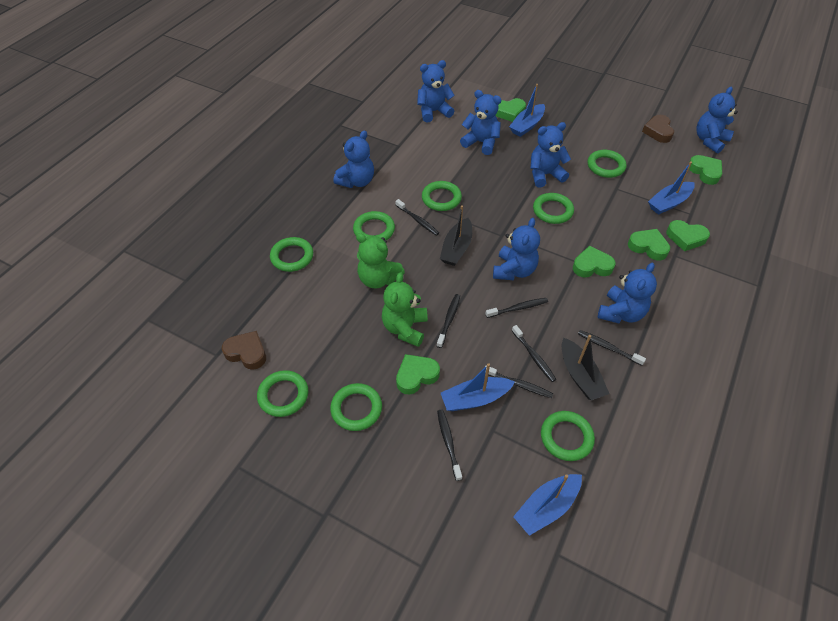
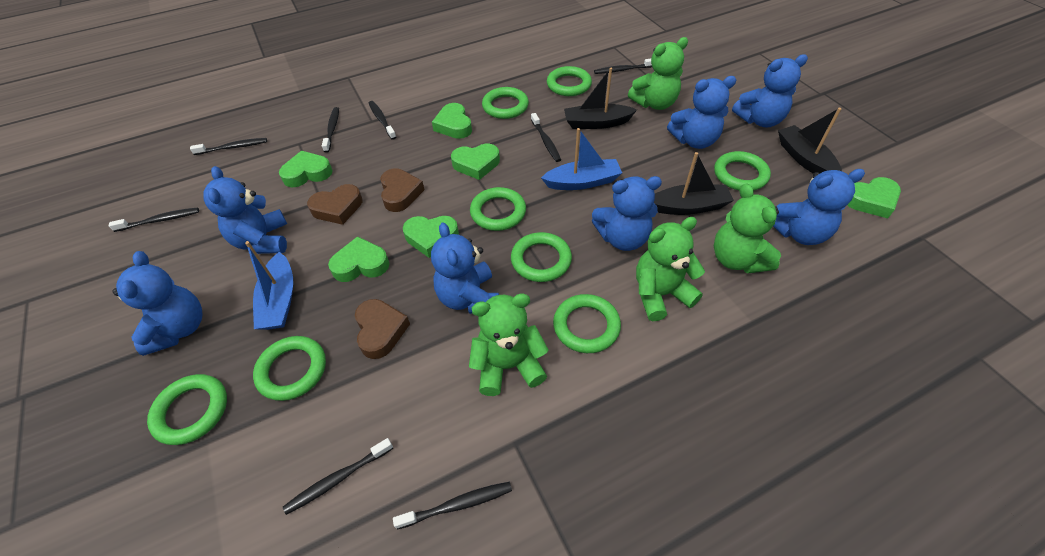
black boat: 2 -> 3
black toothbrush: 7 -> 8
blue boat: 4 -> 2
brown heart: 2 -> 3
green teddy bear: 2 -> 4

